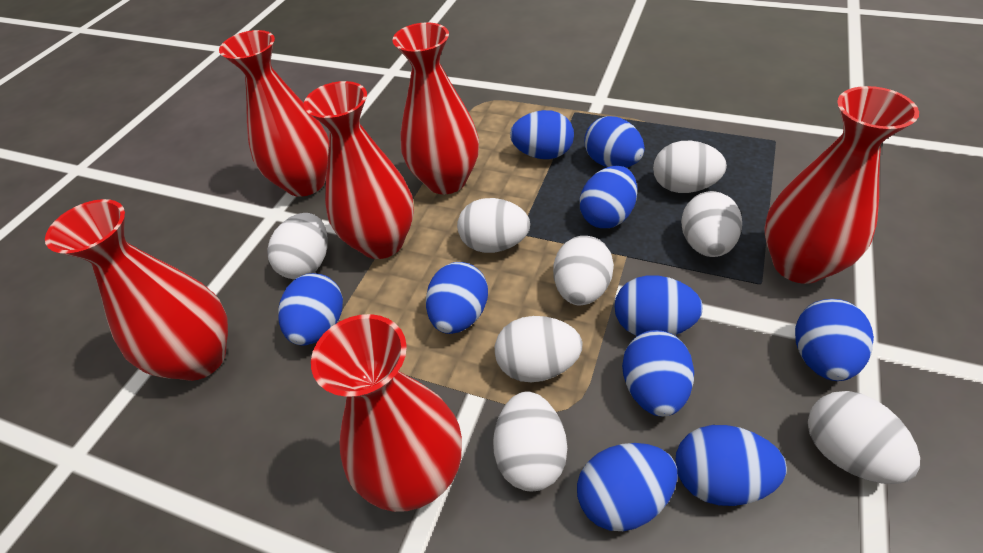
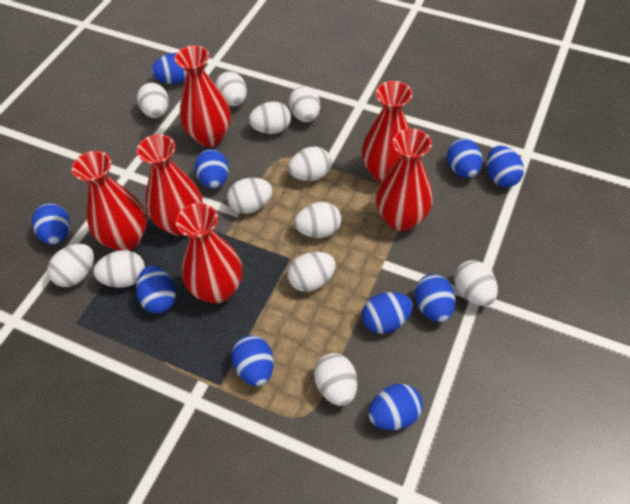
white egg: 8 -> 12

